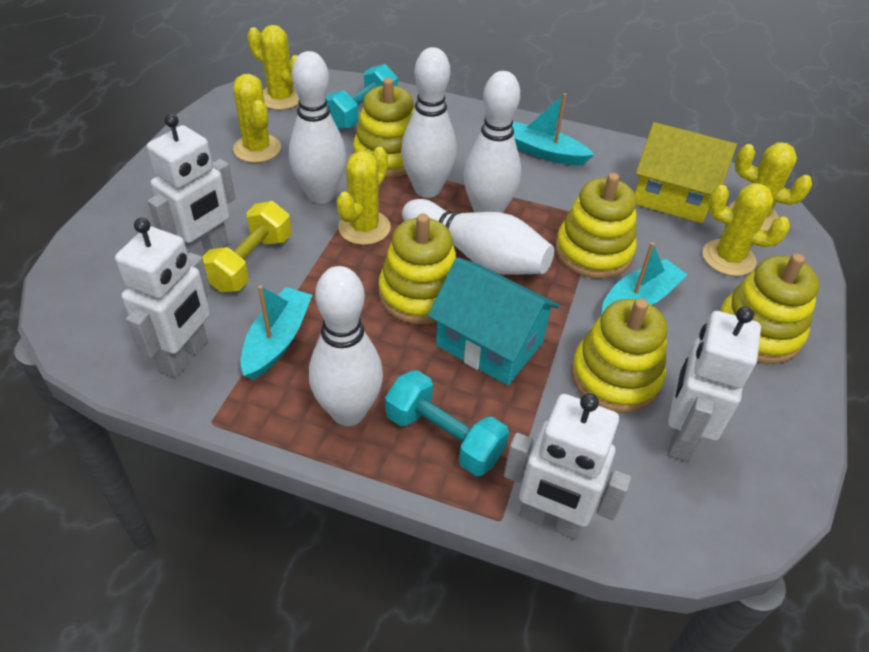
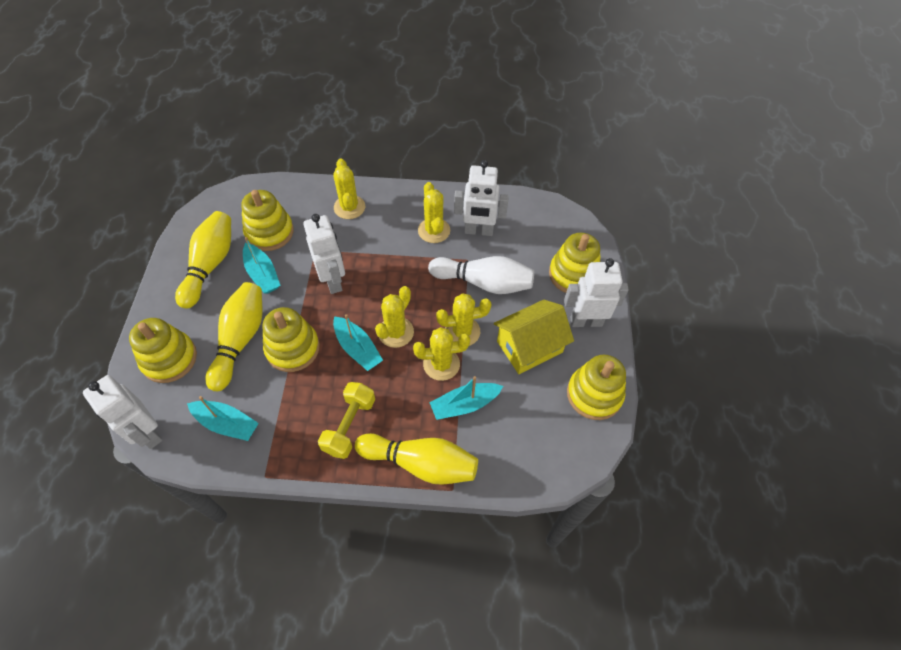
turquoise boat: 3 -> 4
turquoise dumbbell: 2 -> 0
turquoise house: 1 -> 0
white bowling pin: 5 -> 1
yellow bowling pin: 0 -> 3

